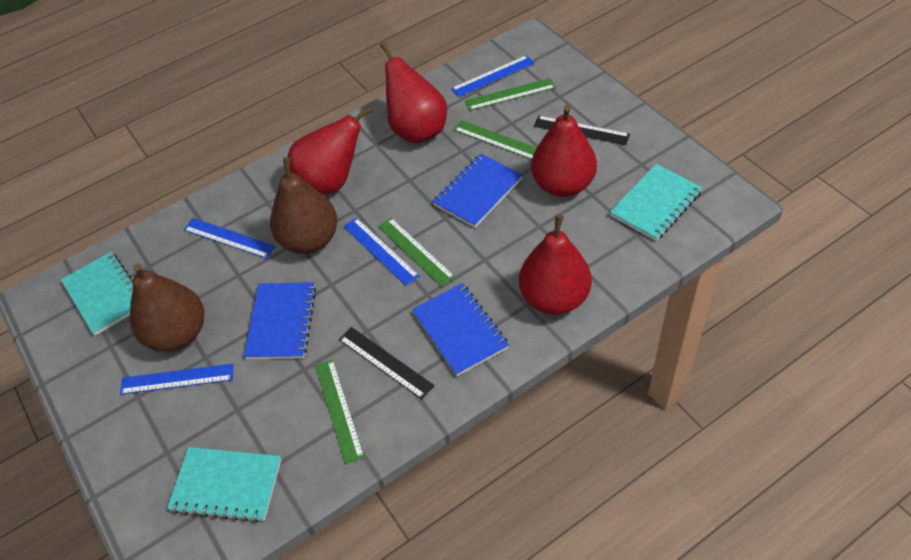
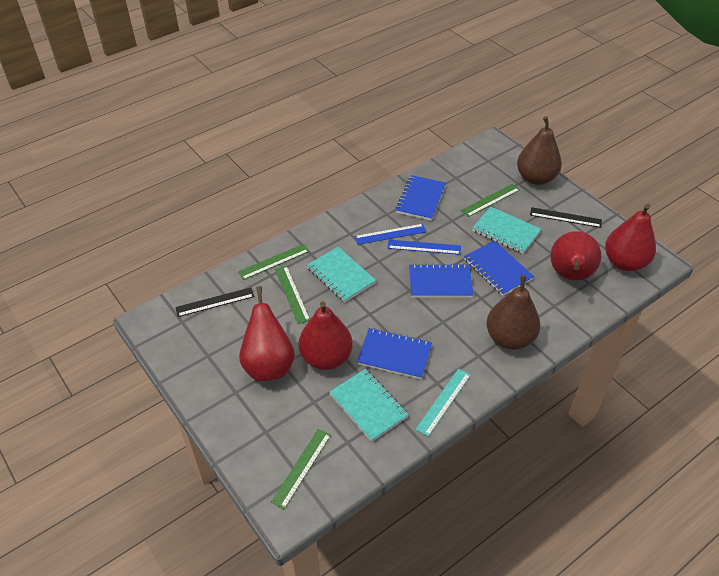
blue notebook: 3 -> 4
blue ruler: 4 -> 2
turquoise ruler: 0 -> 1

